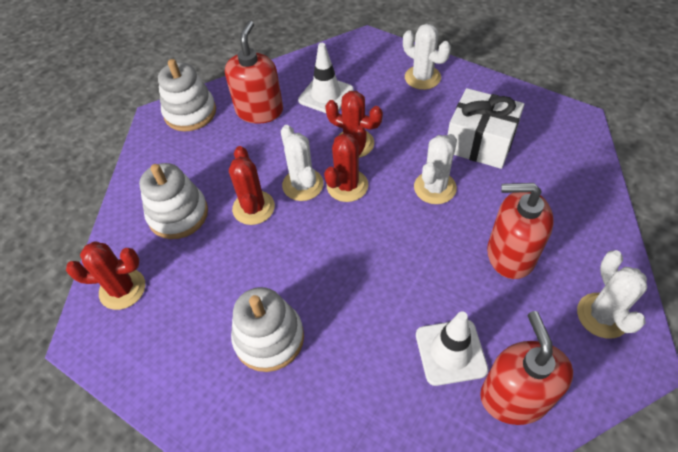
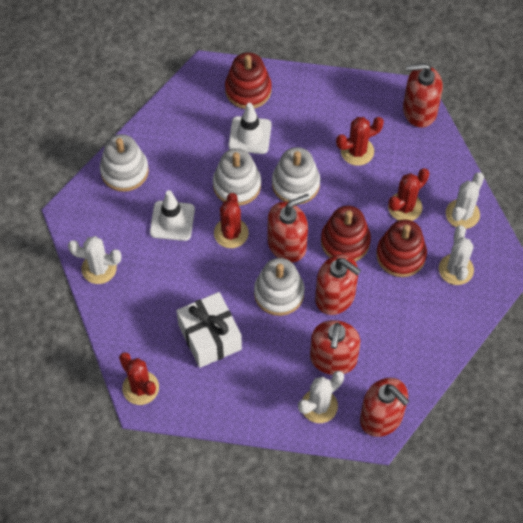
red soap dispenser: 3 -> 5
red stacking toy: 0 -> 3
white stacking toy: 3 -> 4

